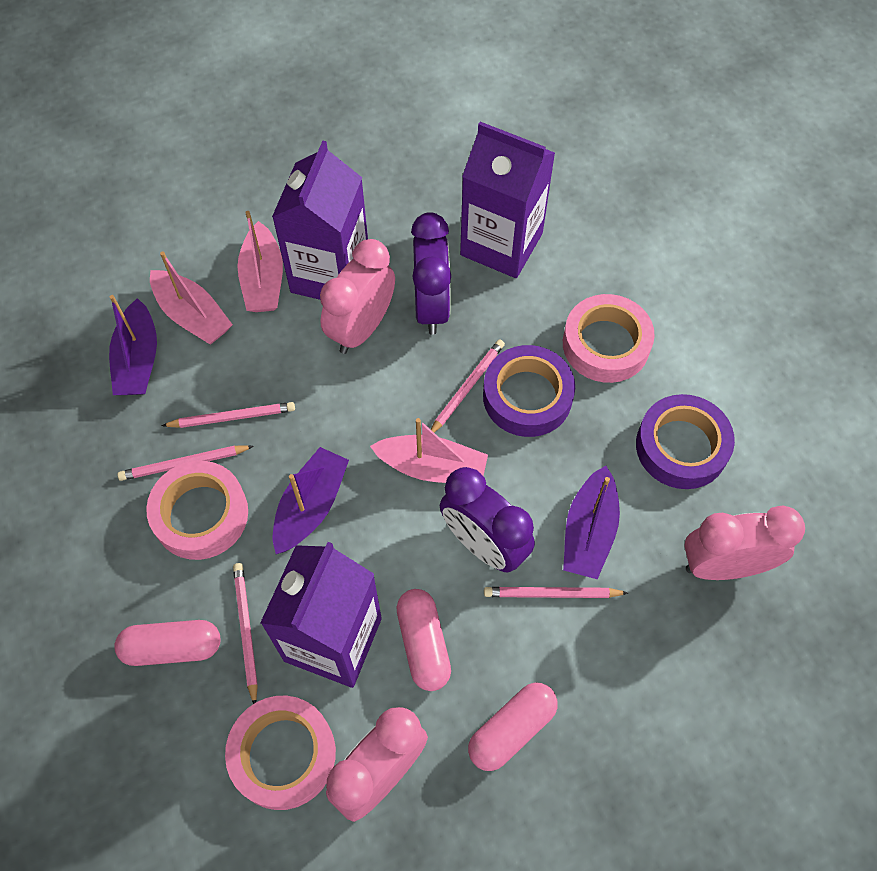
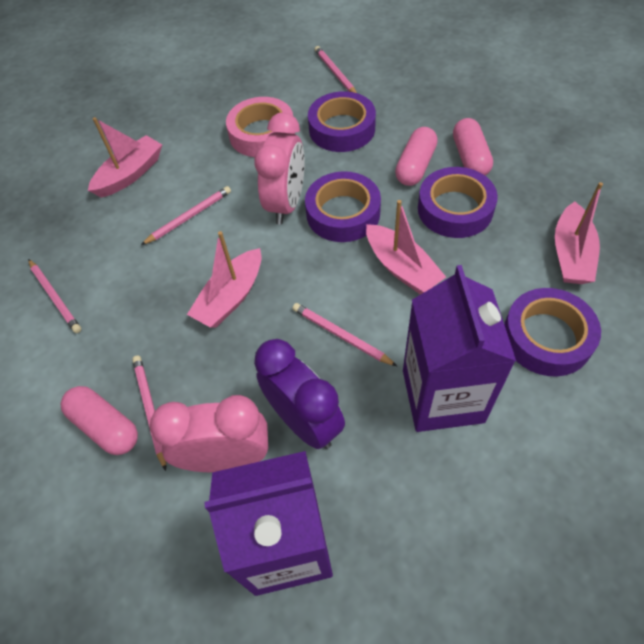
pink boat: 3 -> 4
pink clock: 3 -> 2
pink tape: 3 -> 1
purple boat: 3 -> 0
purple carton: 3 -> 2
purple clock: 2 -> 1
purple tape: 2 -> 4

